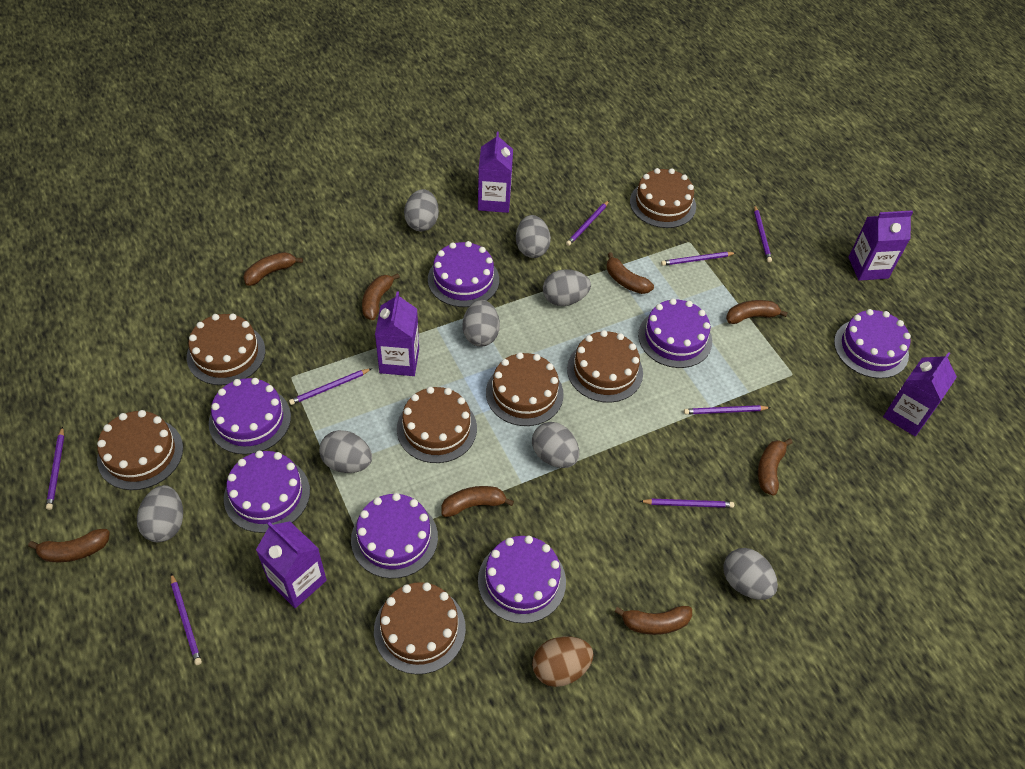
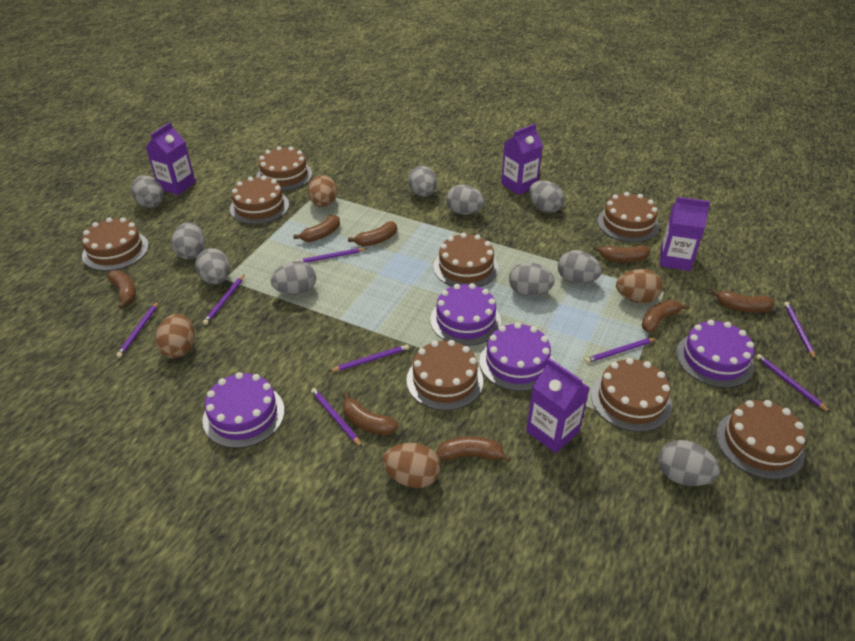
brown cake: 7 -> 8
brown egg: 1 -> 4
grey egg: 8 -> 10
purple cake: 7 -> 4
purple carton: 5 -> 4

